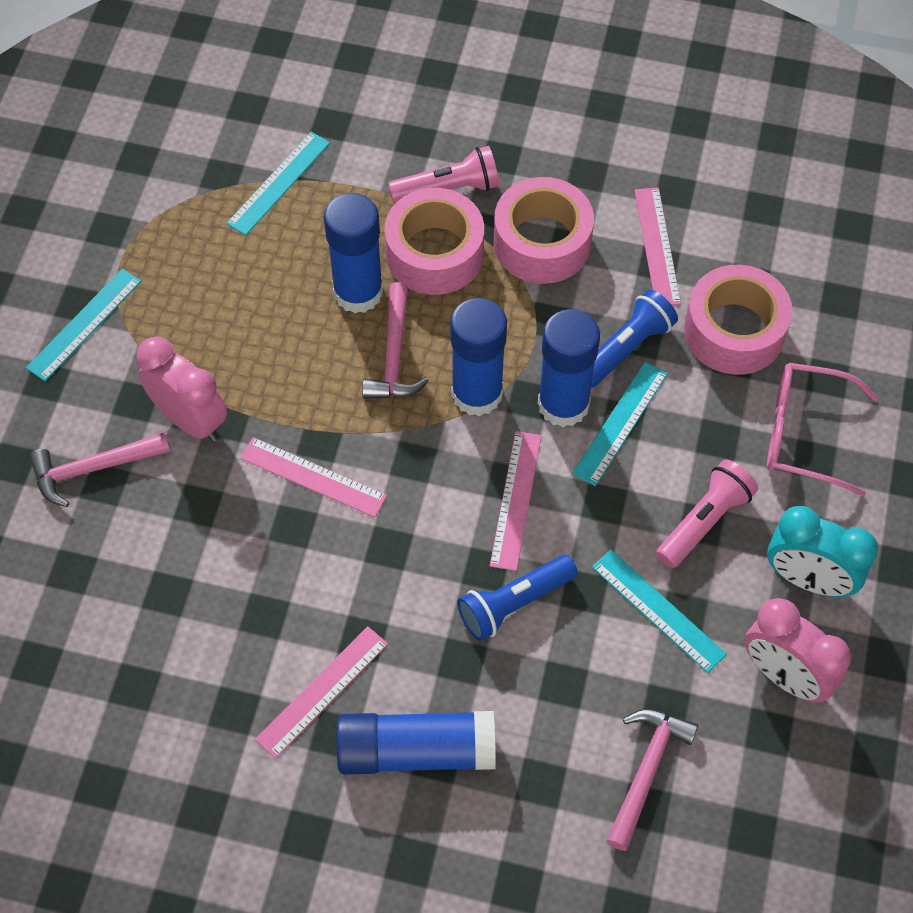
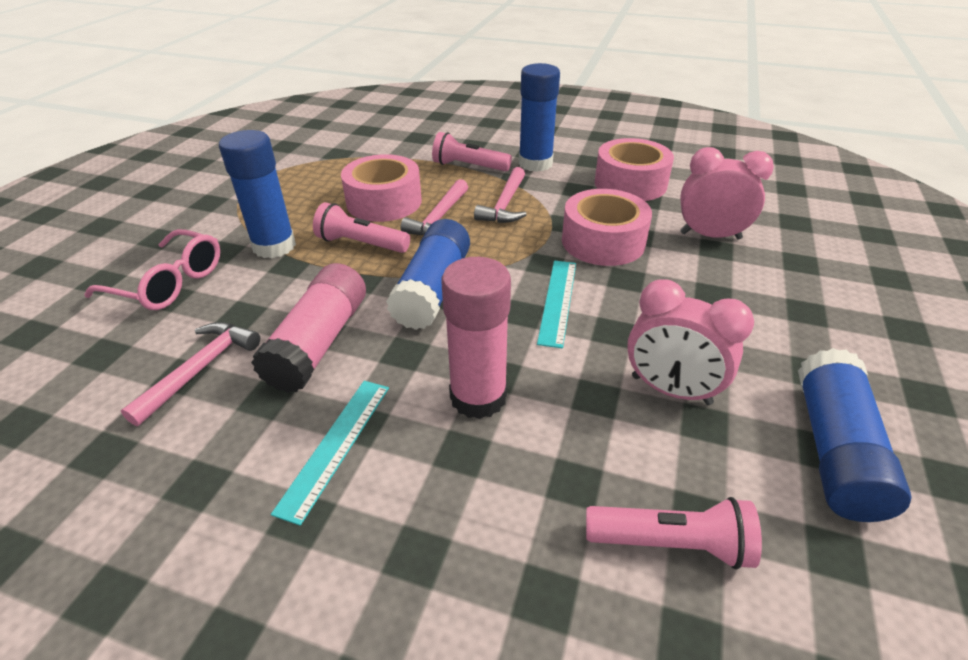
blue flashlight: 2 -> 0
pink flashlight: 2 -> 3
pink glue stick: 0 -> 2
pink ruler: 4 -> 0
turquoise clock: 1 -> 0
turquoise ruler: 4 -> 2

